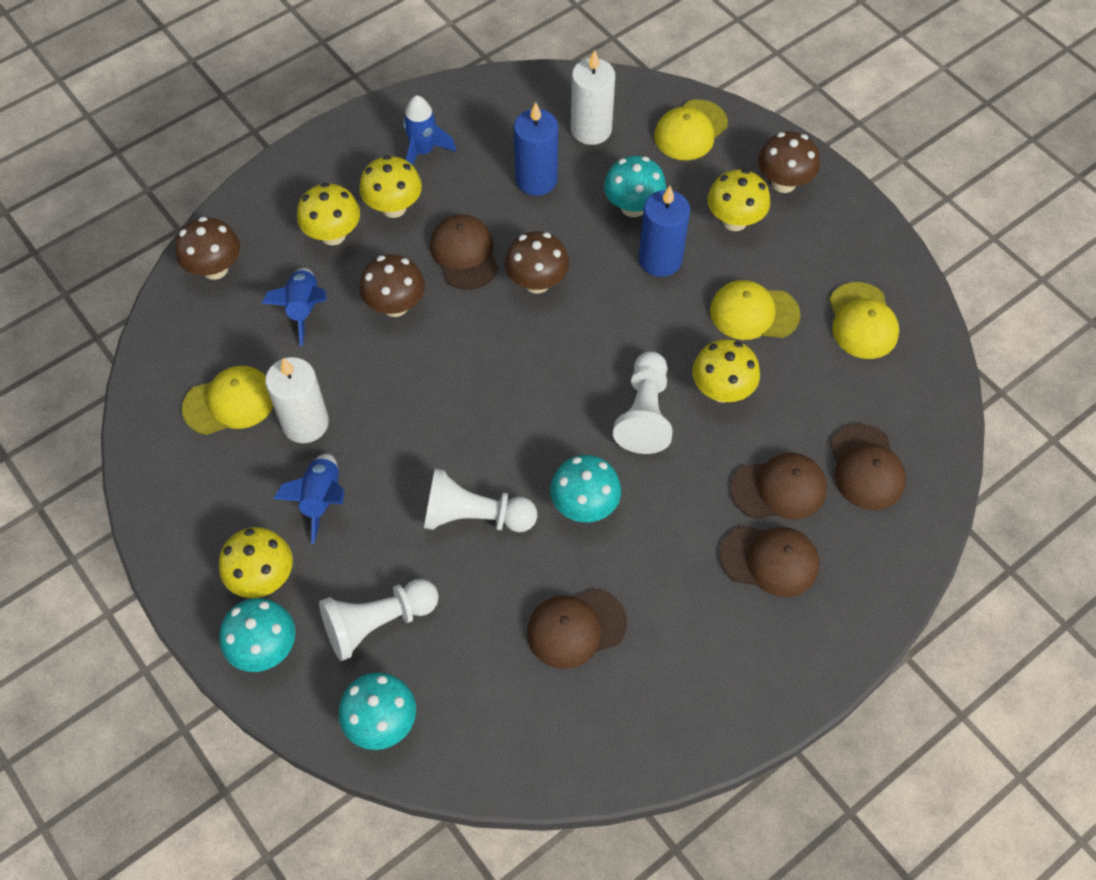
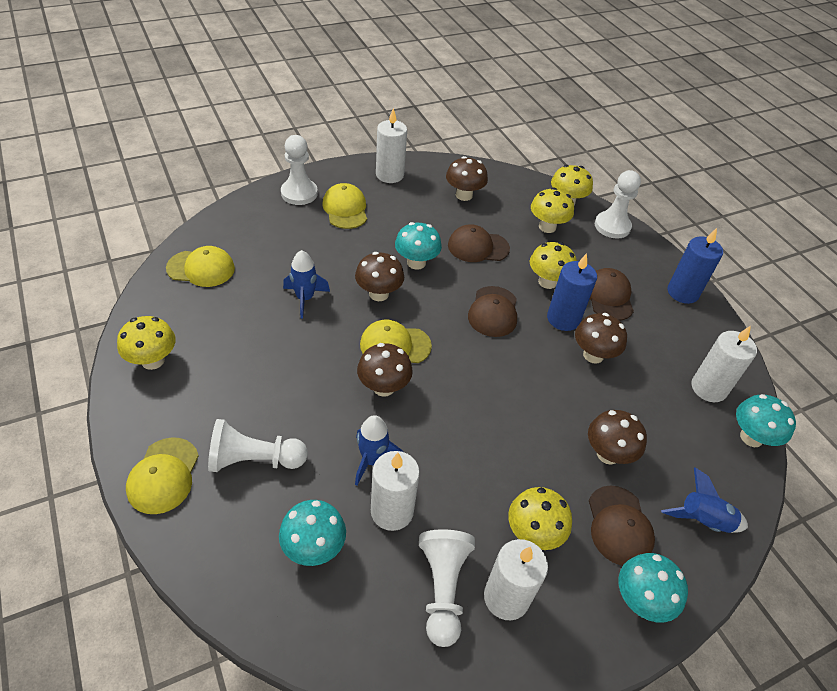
brown cap: 5 -> 4
brown mushroom: 4 -> 5
white candle: 2 -> 4
white pawn: 3 -> 4

